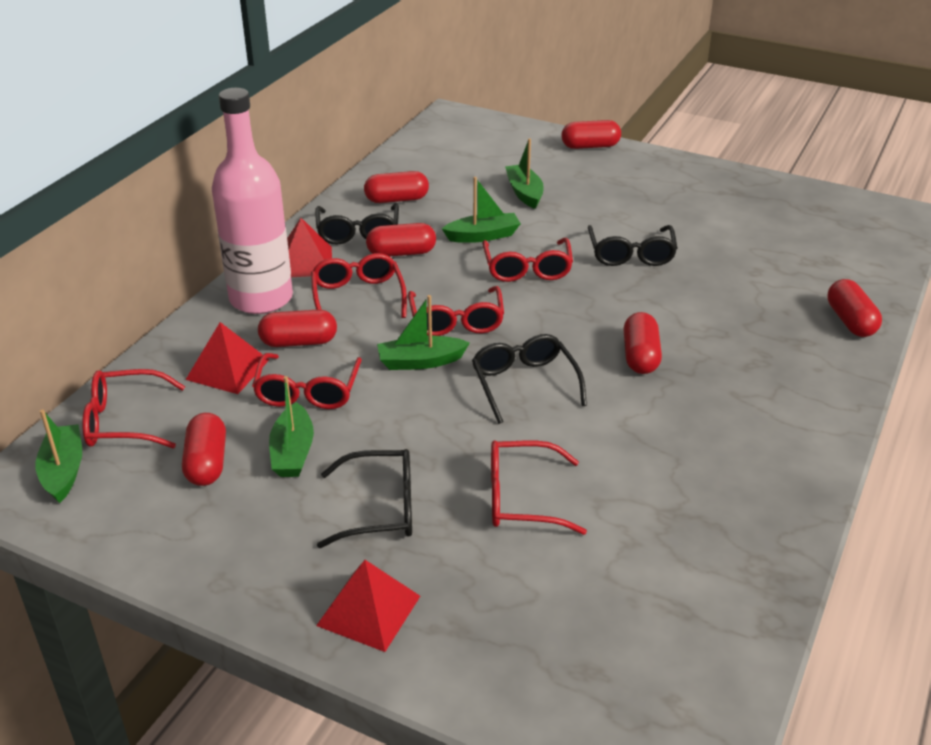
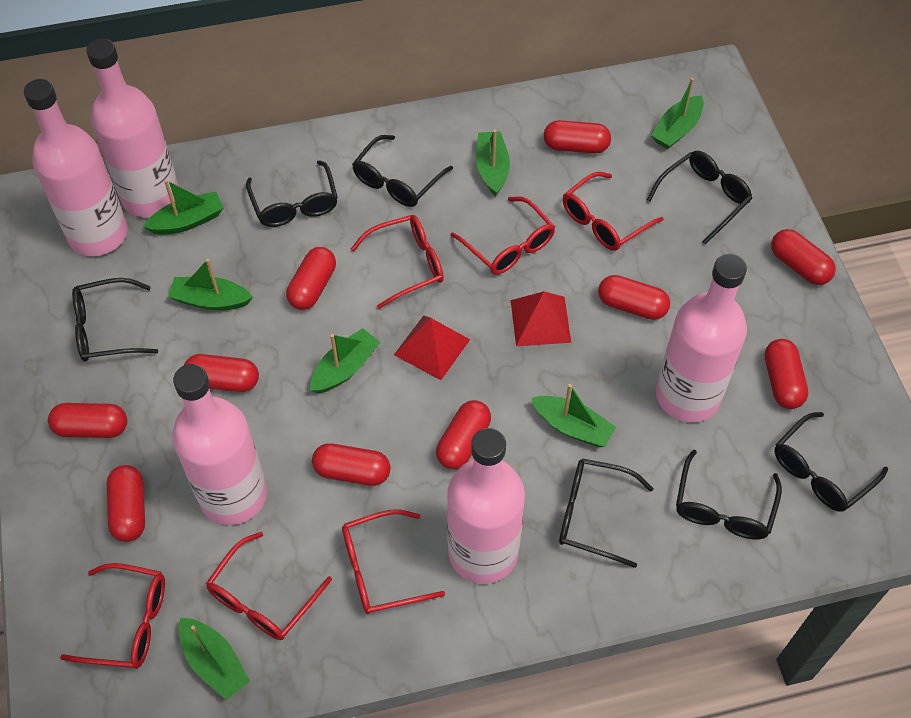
black glasses: 4 -> 7
green boat: 5 -> 7
pink bottle: 1 -> 5
red capsule: 7 -> 10
red pyramid: 3 -> 2

